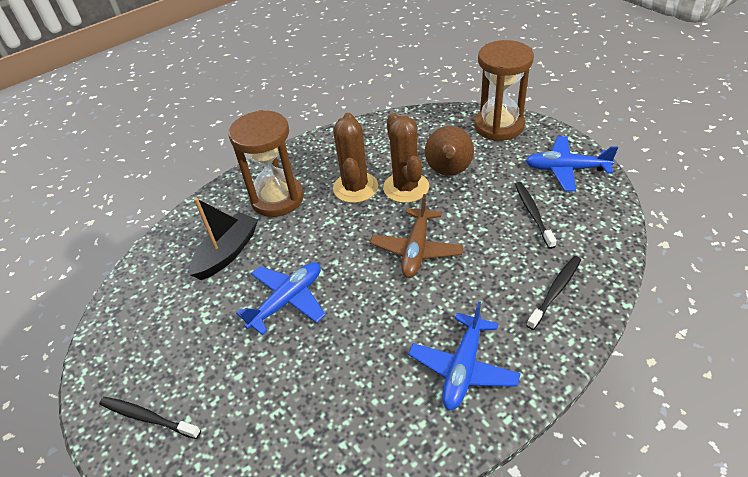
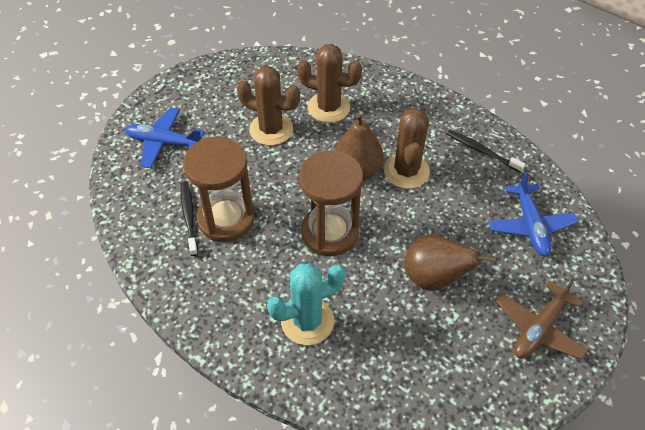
black boat: 1 -> 0
black toothbrush: 3 -> 2
blue plane: 3 -> 2
brown cactus: 2 -> 3
brown pear: 1 -> 2
turquoise cactus: 0 -> 1

